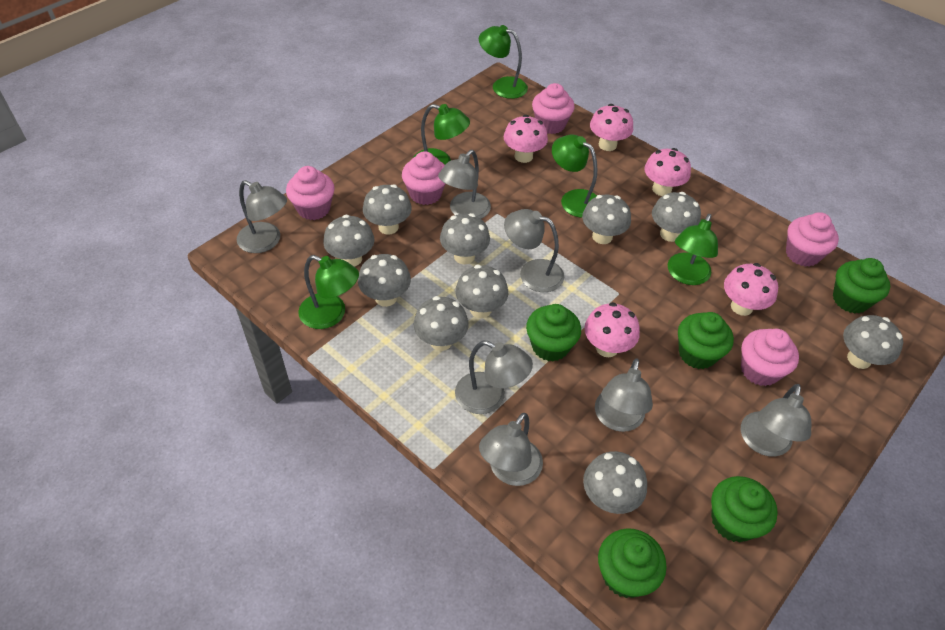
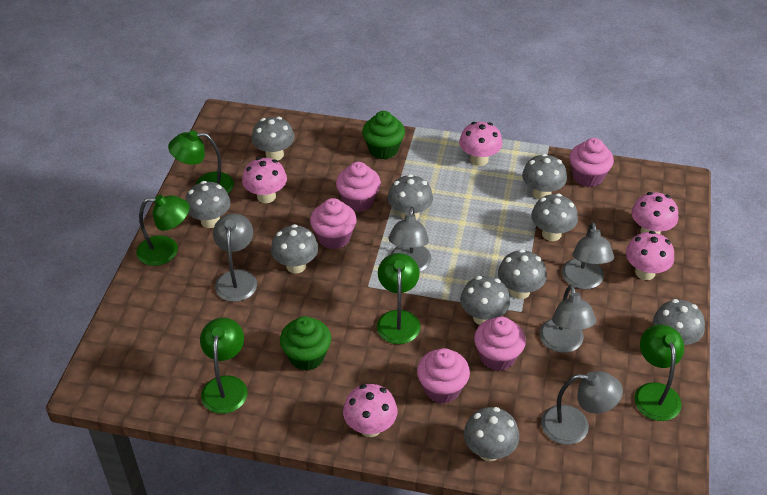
green cupcake: 5 -> 2
grey lamp: 7 -> 5

